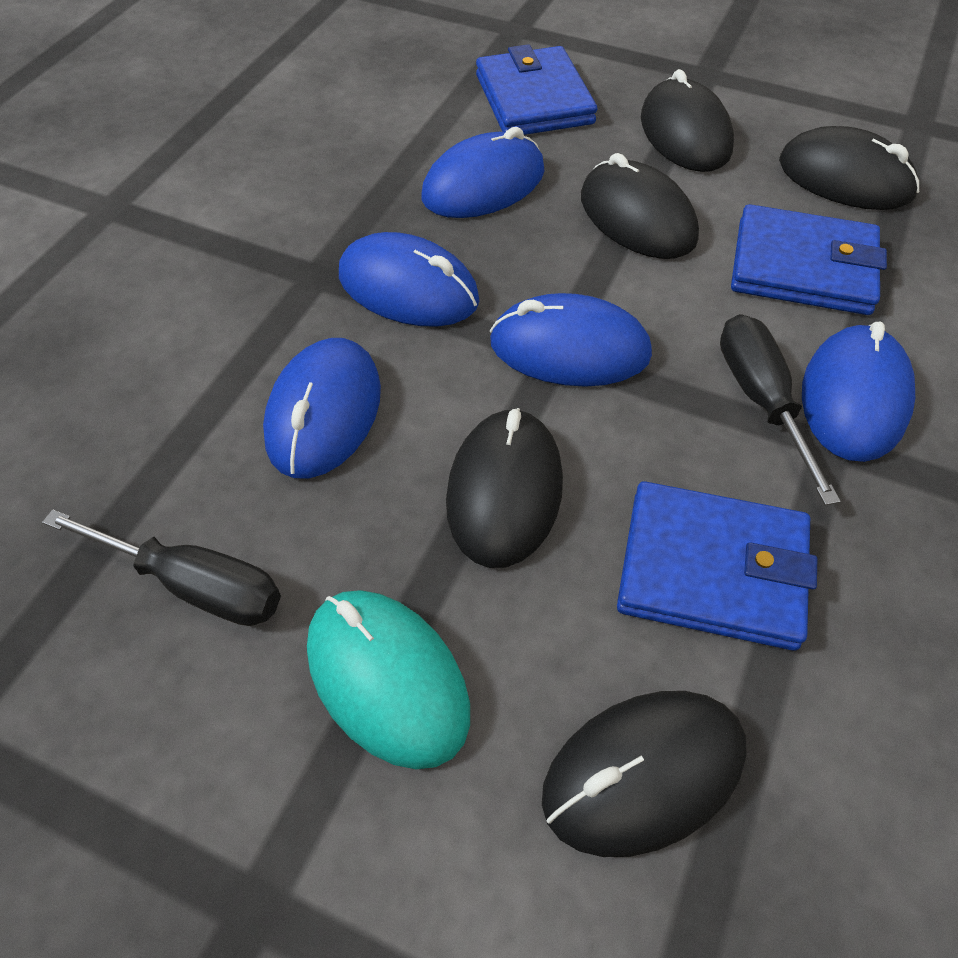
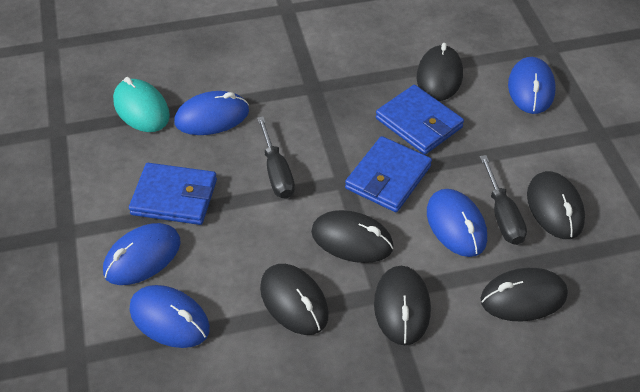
black mouse: 5 -> 6

